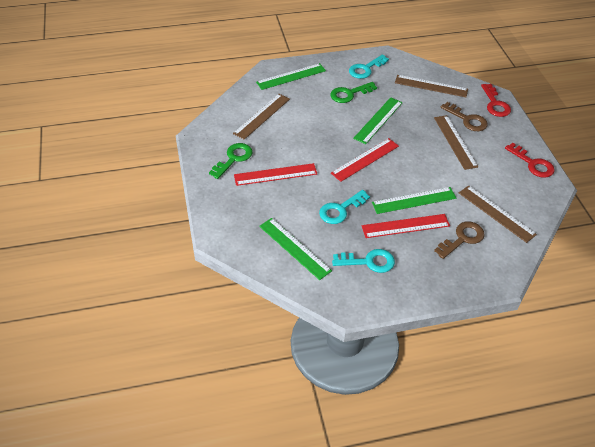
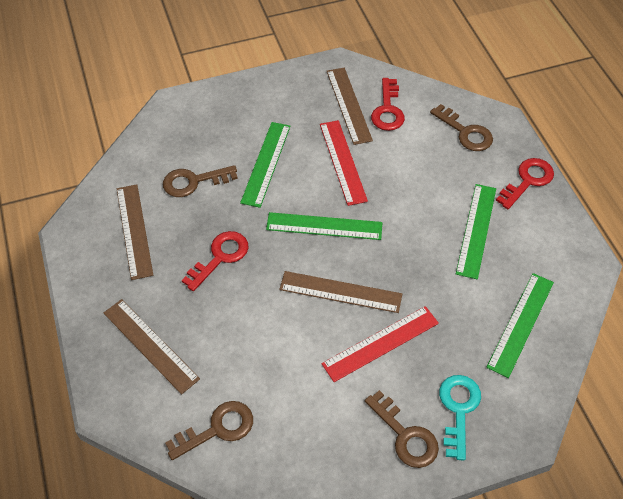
brown key: 2 -> 4
green key: 2 -> 0
red key: 2 -> 3
red ruler: 3 -> 2
turquoise key: 3 -> 1

